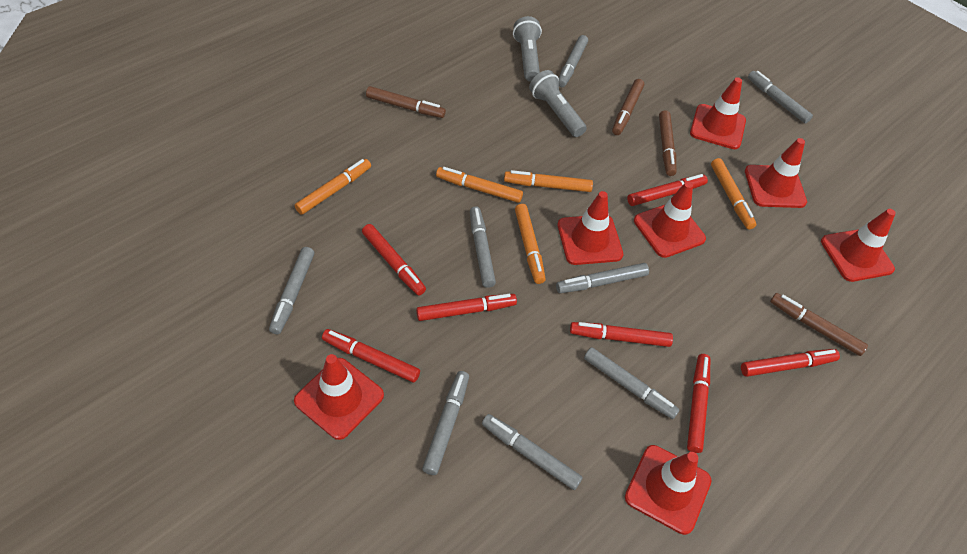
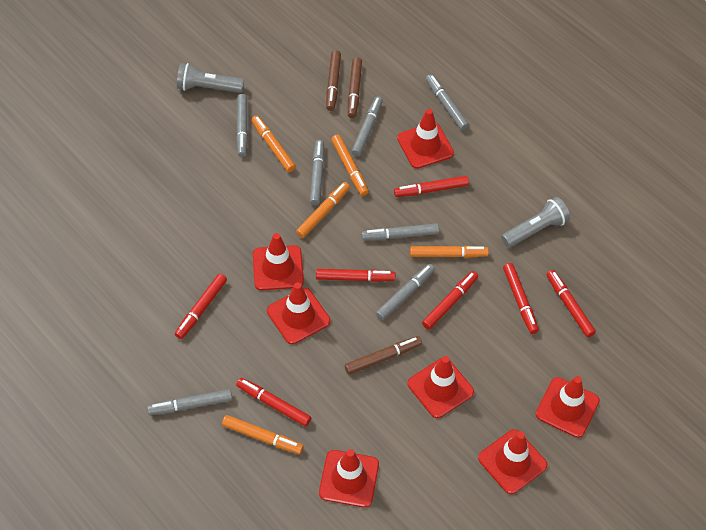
brown marker: 4 -> 3
grey marker: 8 -> 7

